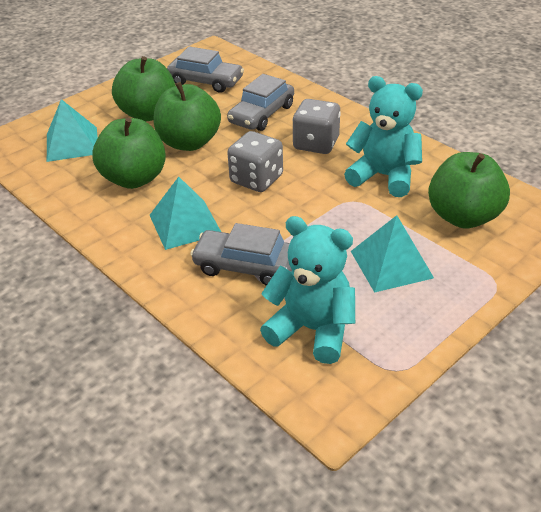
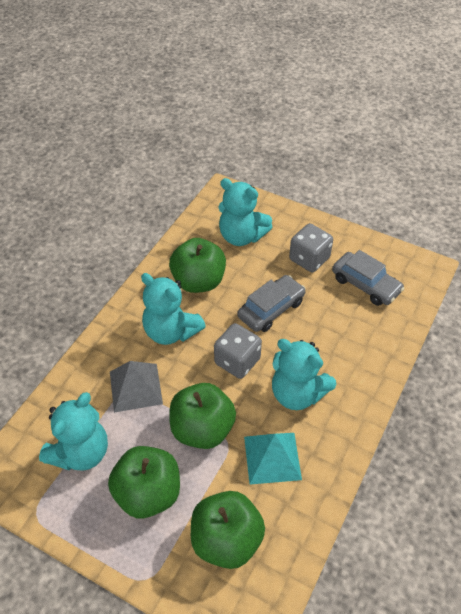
grey car: 3 -> 2
grey pyramid: 0 -> 1
turquoise pyramid: 3 -> 1
turquoise teddy bear: 2 -> 4

